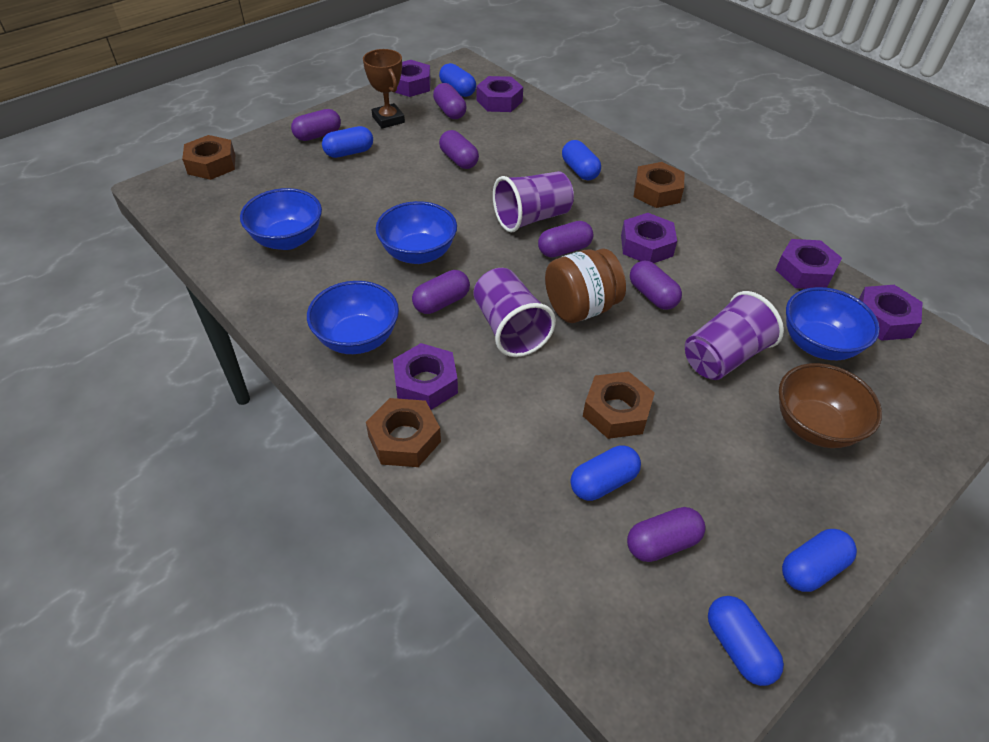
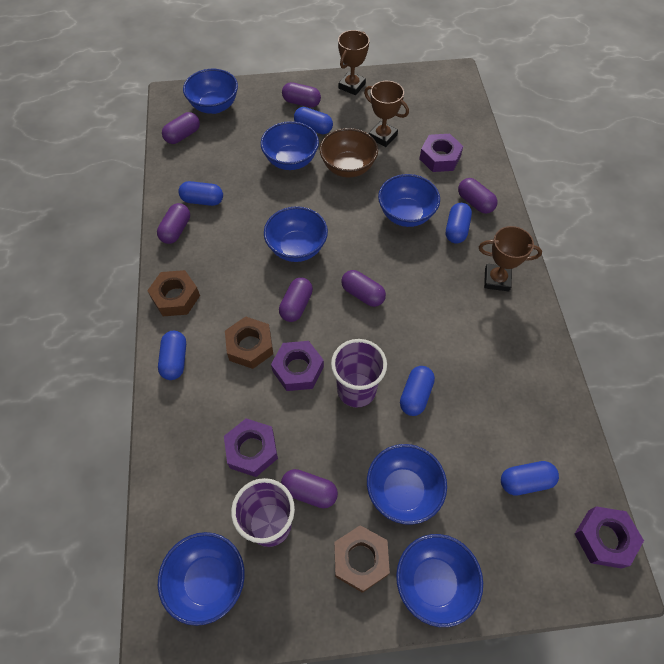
blue bowl: 4 -> 7
brown jar: 1 -> 0
brown nut: 4 -> 3
brown trophy: 1 -> 3
purple cup: 3 -> 2
purple nut: 6 -> 4

